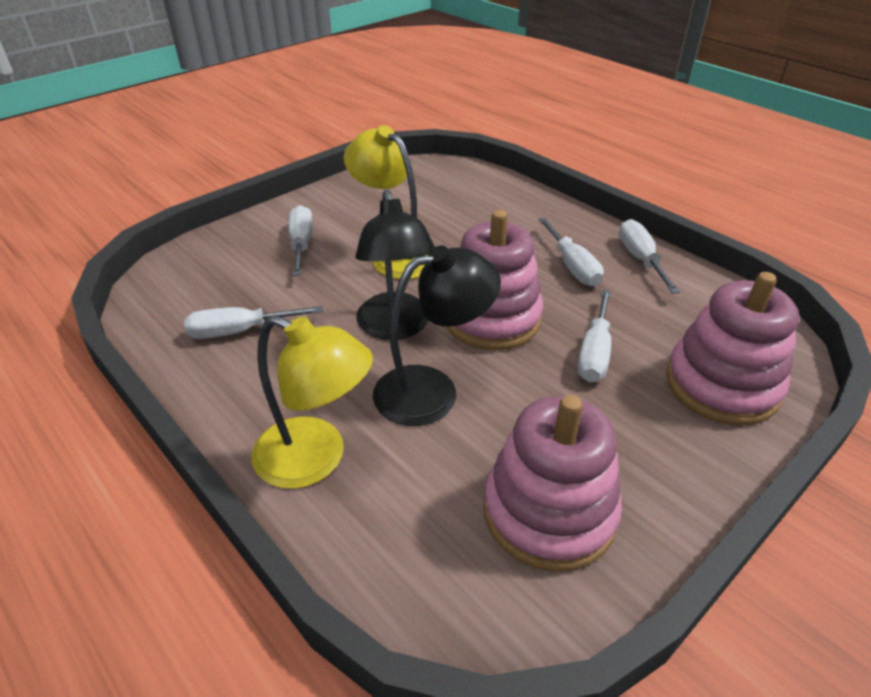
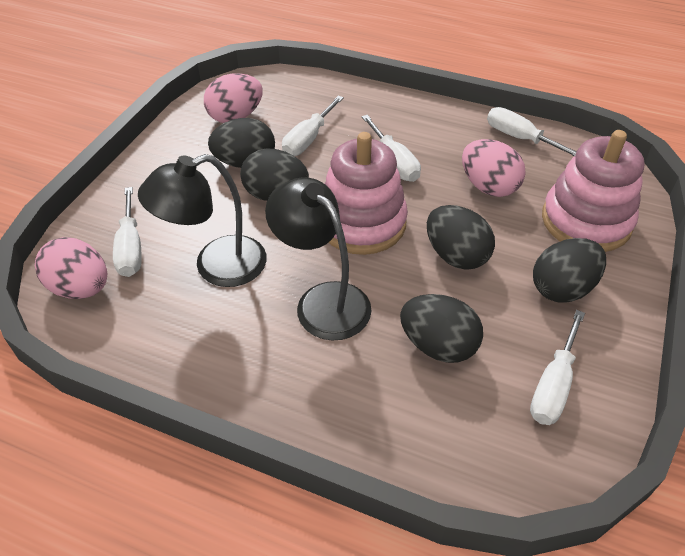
black egg: 0 -> 5
pink egg: 0 -> 3
pink stacking toy: 3 -> 2
yellow lamp: 2 -> 0

